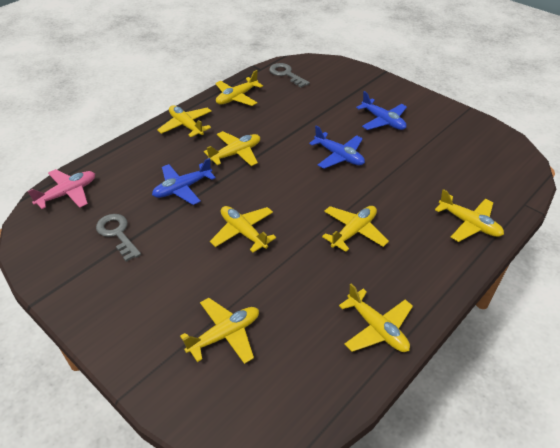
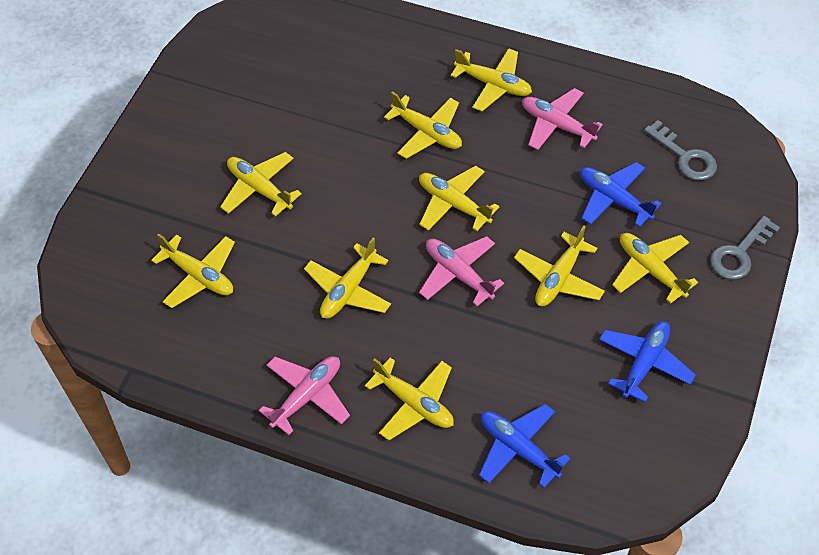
pink plane: 1 -> 3
yellow plane: 8 -> 9

